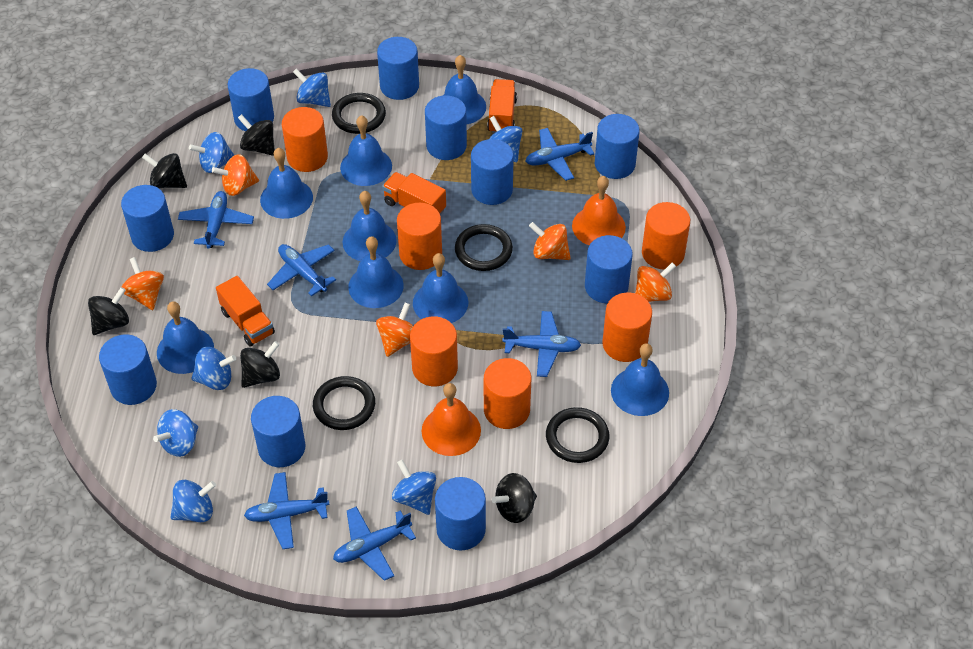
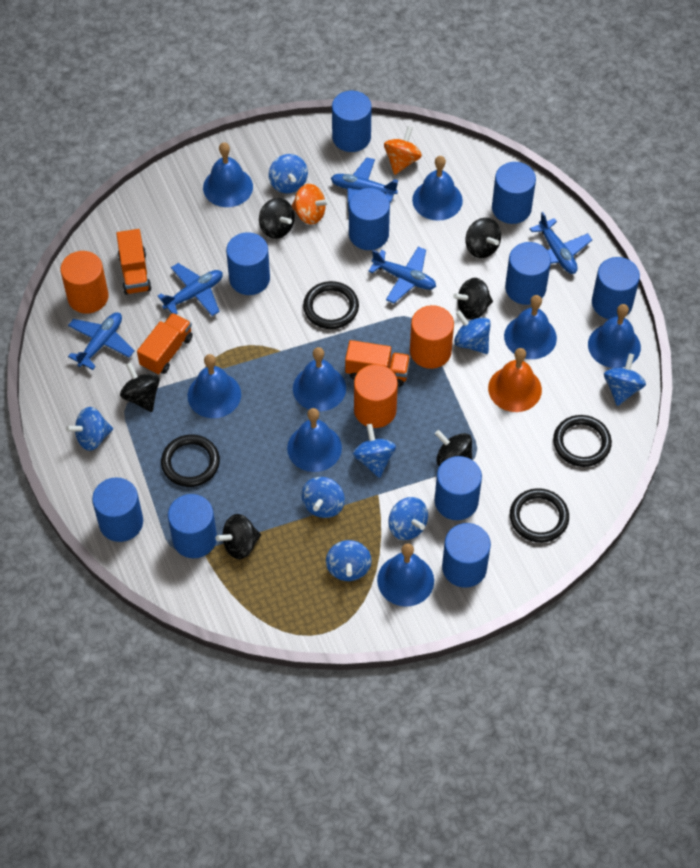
black spinning top: 5 -> 6
blue plane: 6 -> 5
blue spinning top: 7 -> 8
orange bell: 2 -> 1
orange cylinder: 6 -> 3
orange spinning top: 5 -> 2

